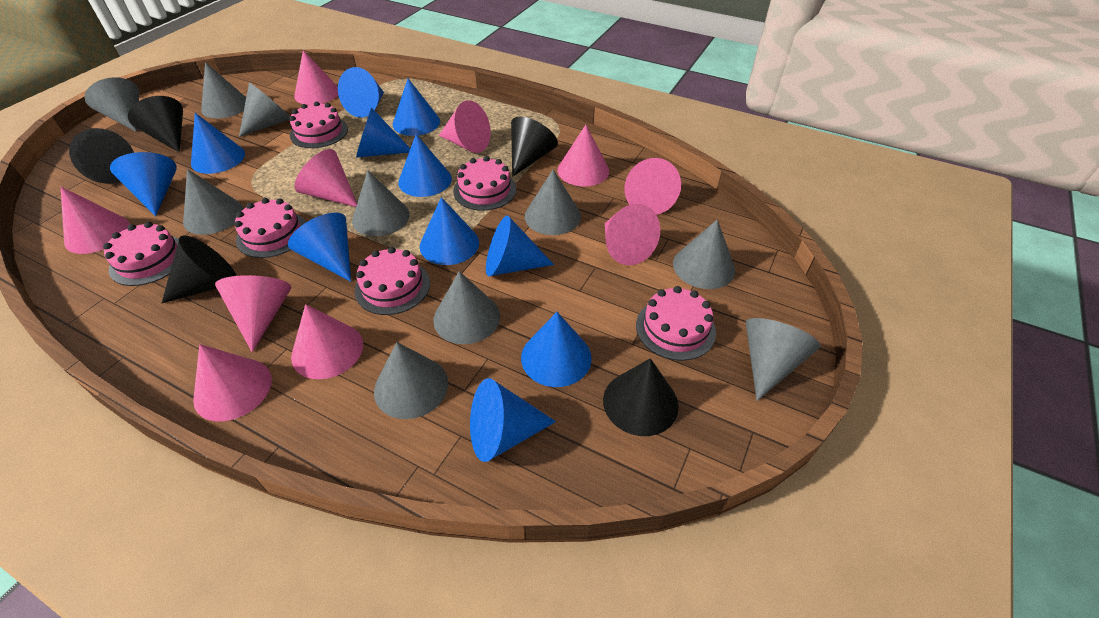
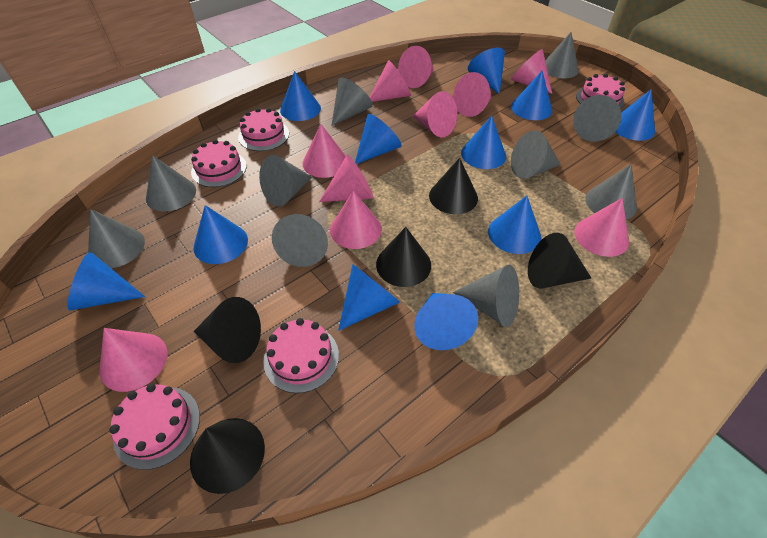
pink cake: 6 -> 5

